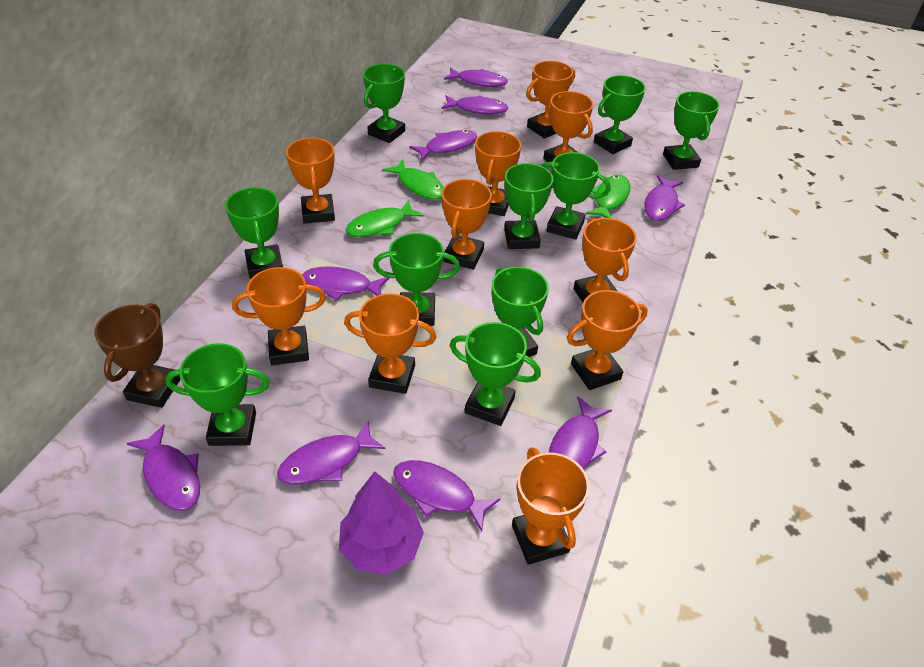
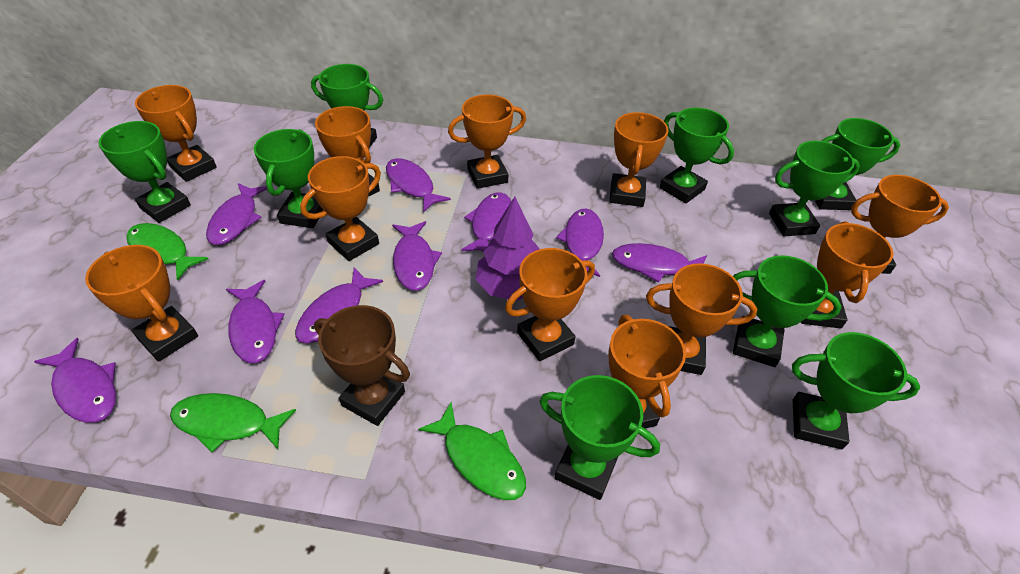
green trophy: 10 -> 9
orange trophy: 10 -> 11

